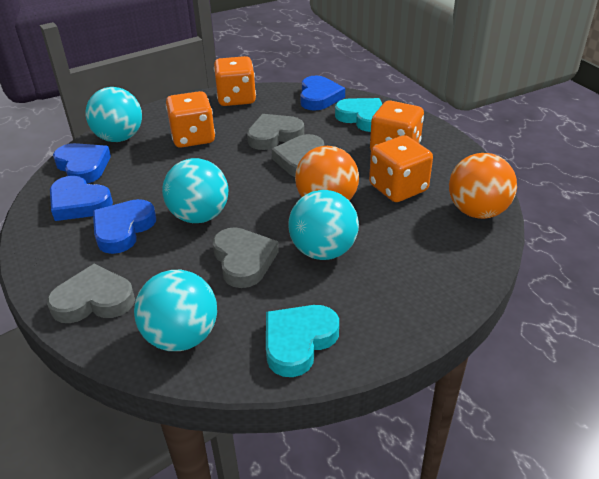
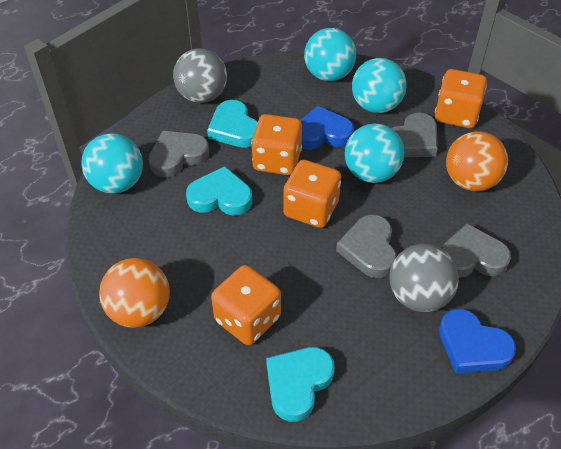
blue heart: 4 -> 2
grey ball: 0 -> 2
turquoise heart: 2 -> 3

